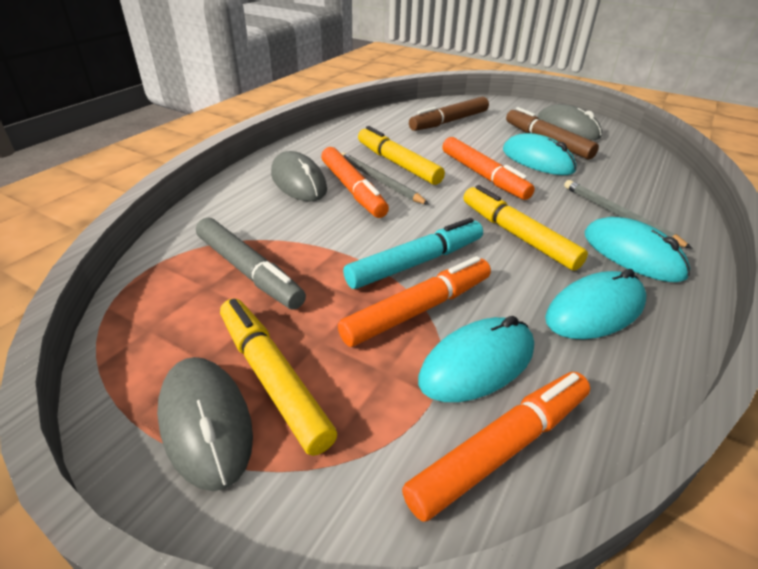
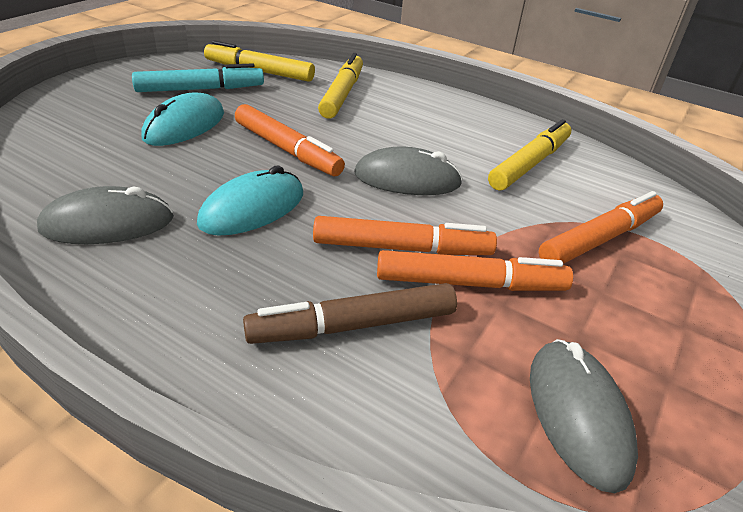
brown marker: 2 -> 1
grey marker: 1 -> 0
grey pencil: 2 -> 0
turquoise mouse: 4 -> 2

